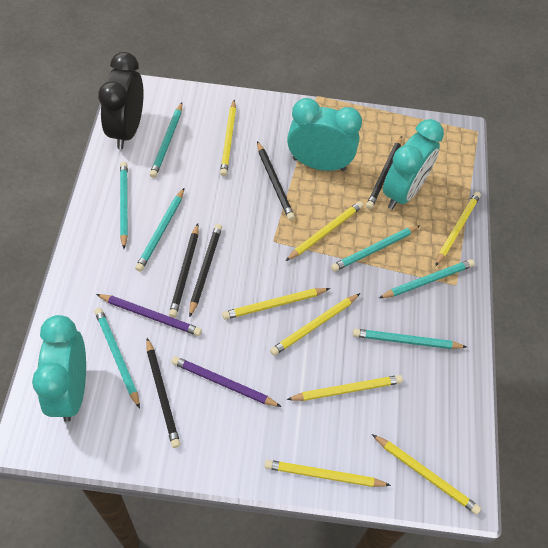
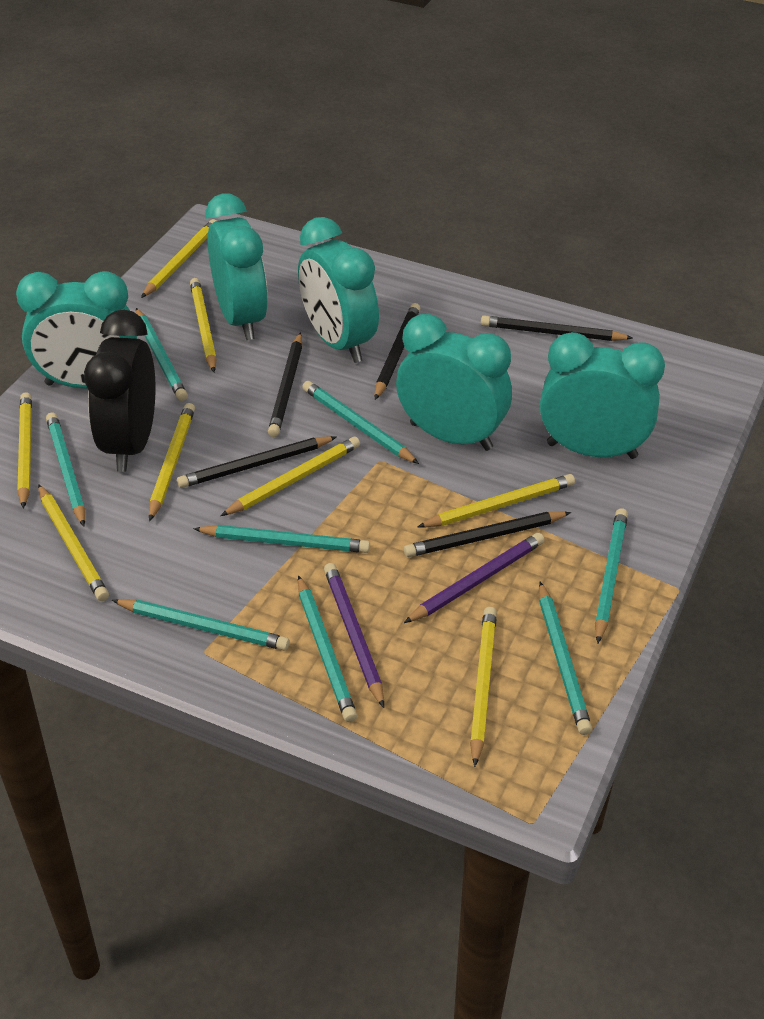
turquoise clock: 3 -> 5
turquoise pencil: 7 -> 8

